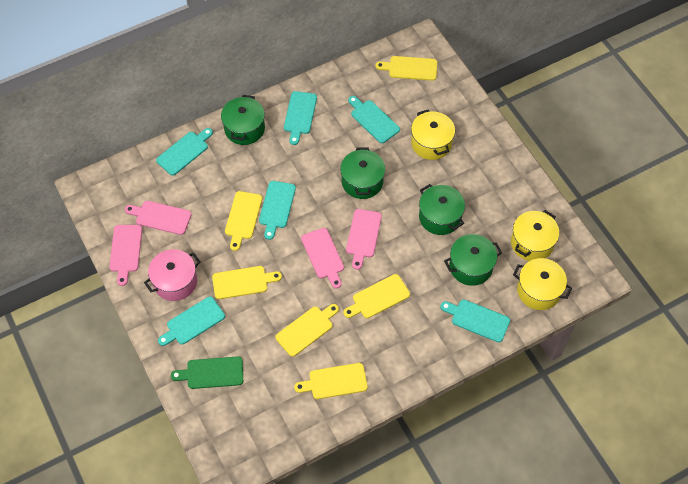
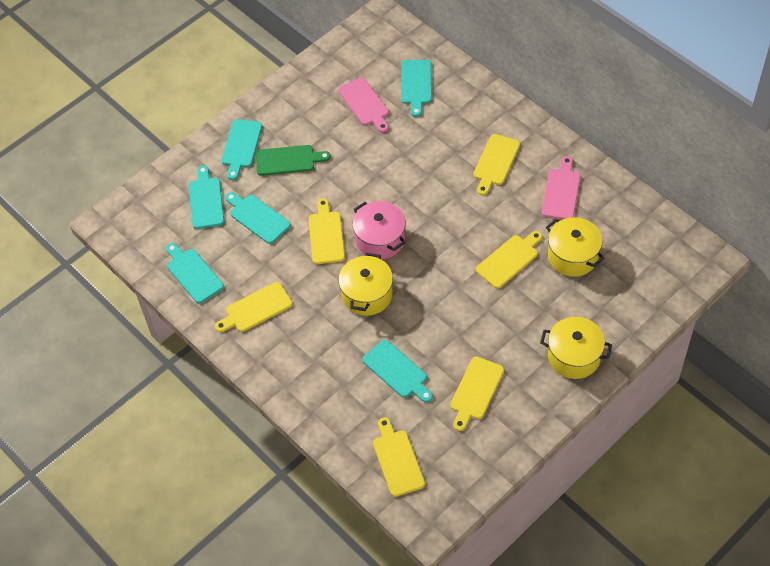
green pot: 4 -> 0
pink cutting board: 4 -> 2

